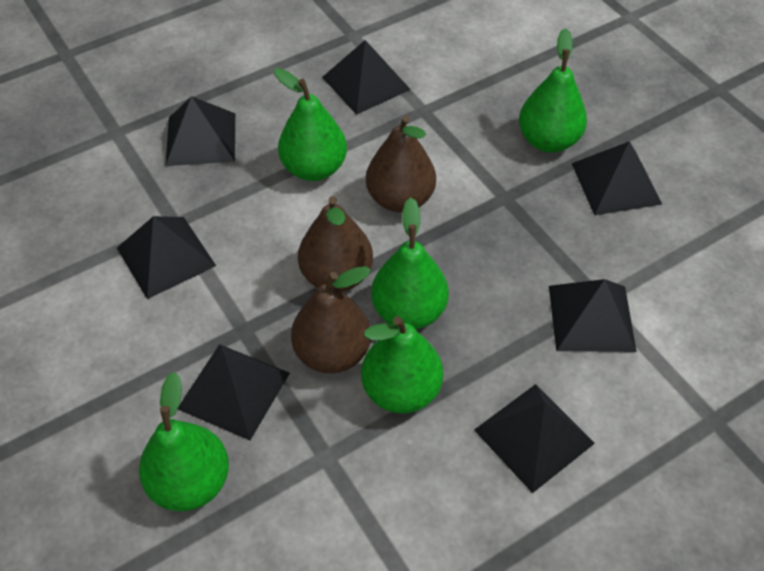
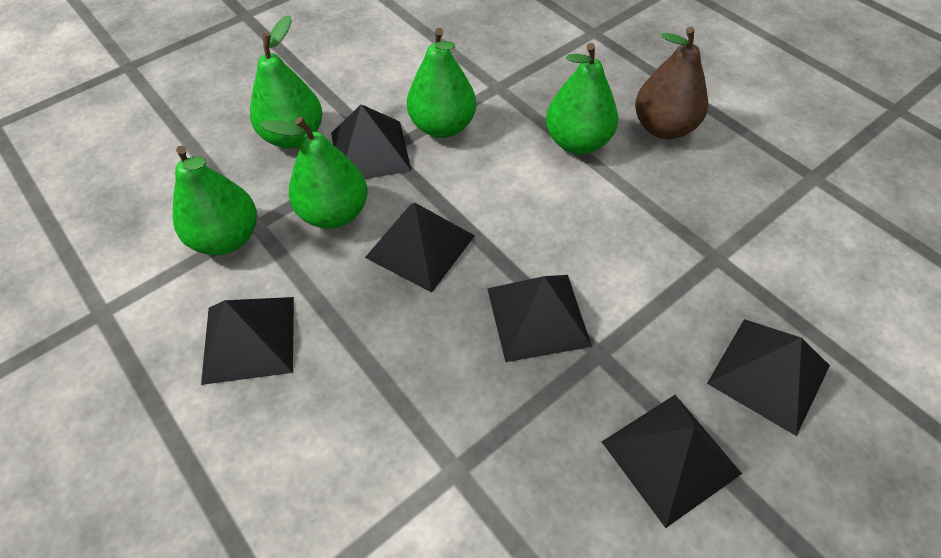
black pyramid: 7 -> 6
brown pear: 3 -> 1

